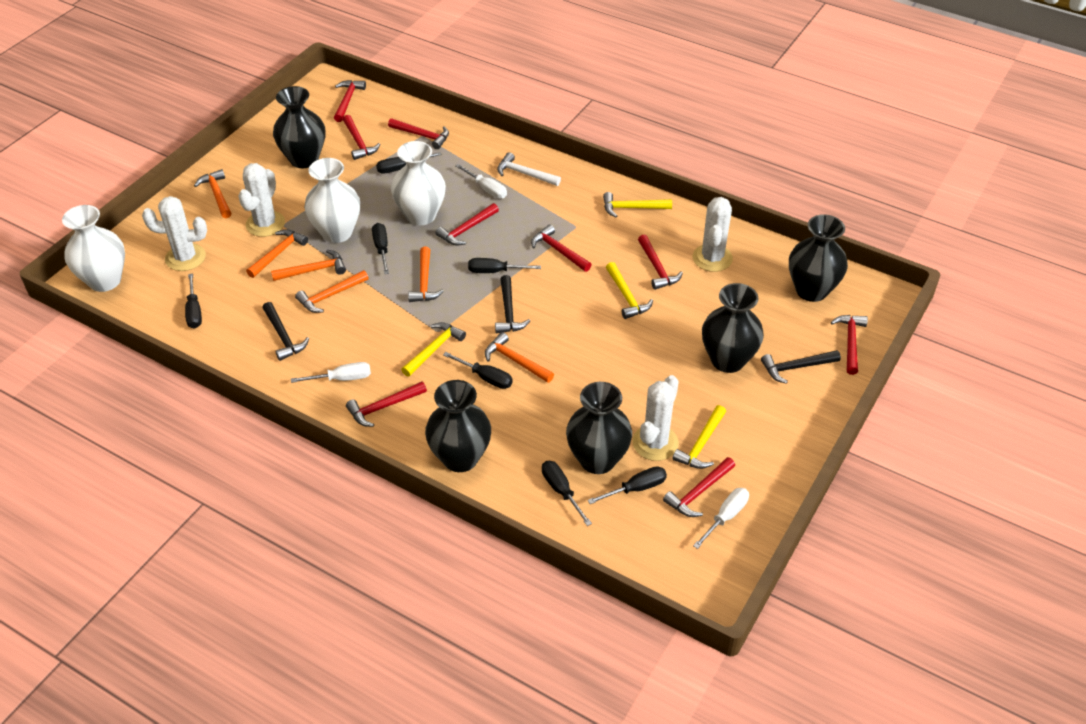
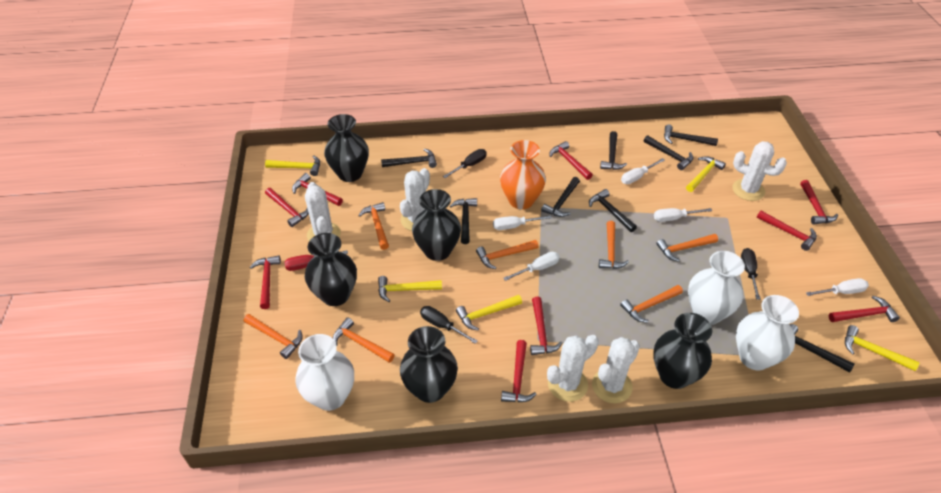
black hammer: 3 -> 8
black screwdriver: 7 -> 3
orange hammer: 6 -> 7
orange vase: 0 -> 1
red screwdriver: 0 -> 1
white cactus: 4 -> 5
white hammer: 1 -> 0
white screwdriver: 3 -> 5
yellow hammer: 4 -> 5

